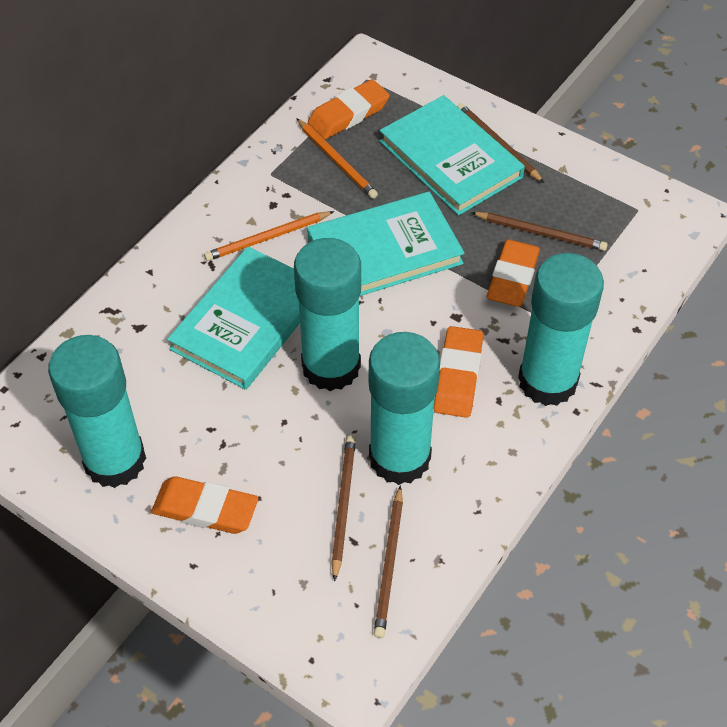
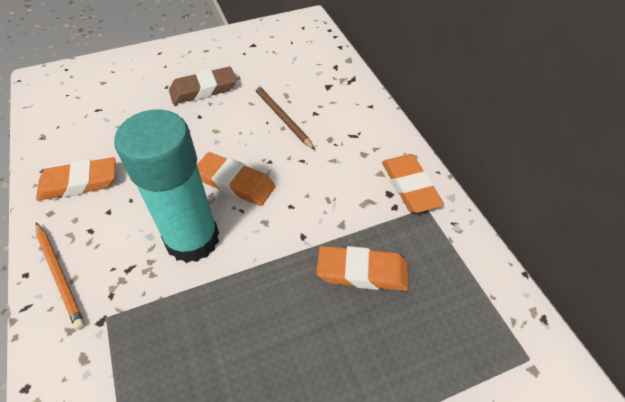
brown eraser: 0 -> 1
brown pencil: 4 -> 1
orange pencil: 2 -> 1
turquoise book: 3 -> 0
turquoise glue stick: 4 -> 1

